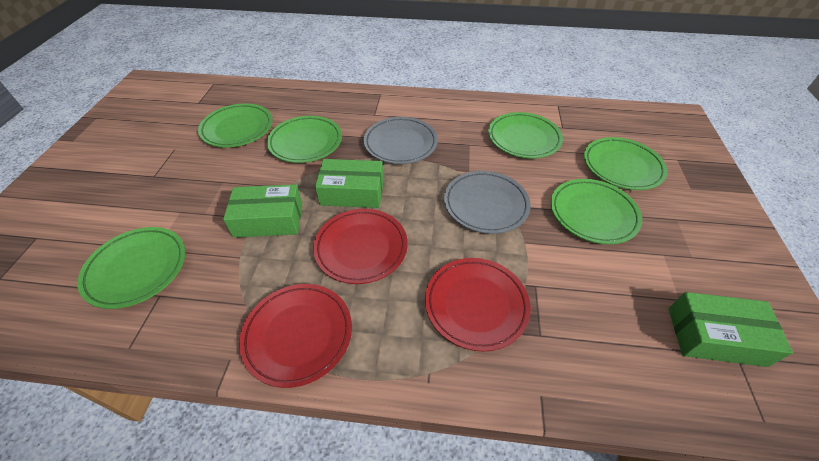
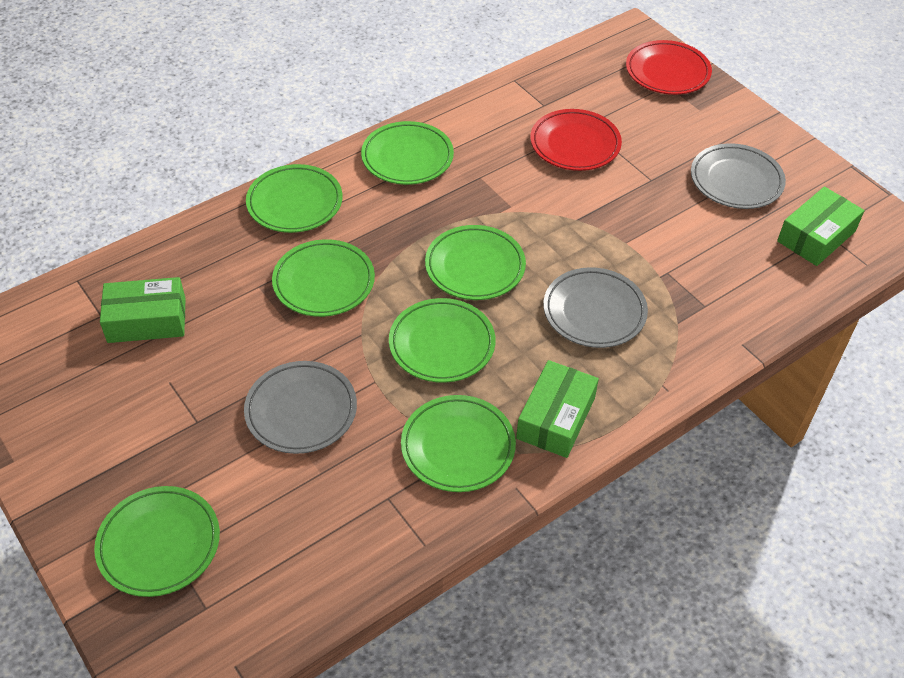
green plate: 6 -> 7
grey plate: 2 -> 3
red plate: 3 -> 2

